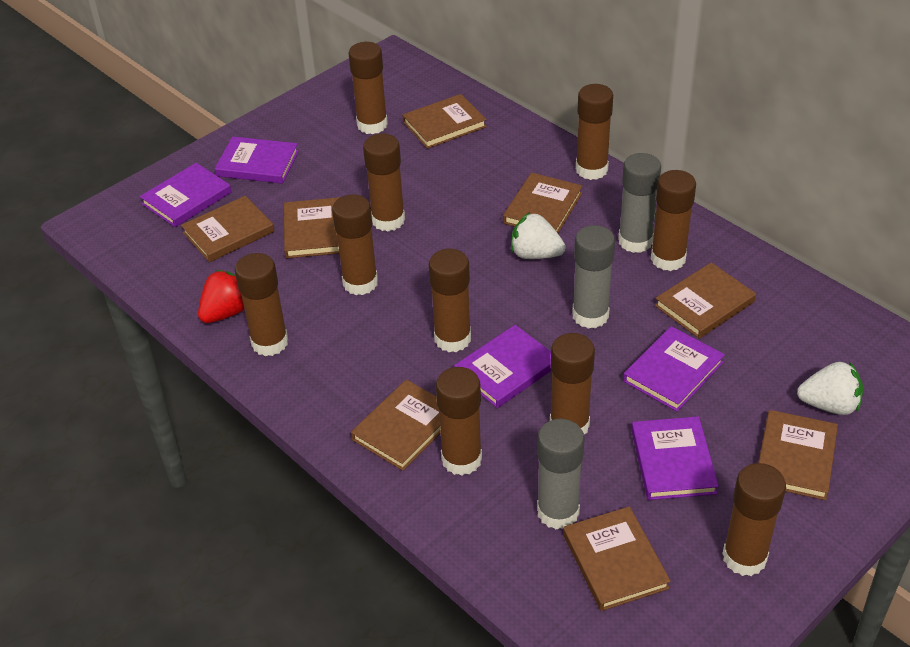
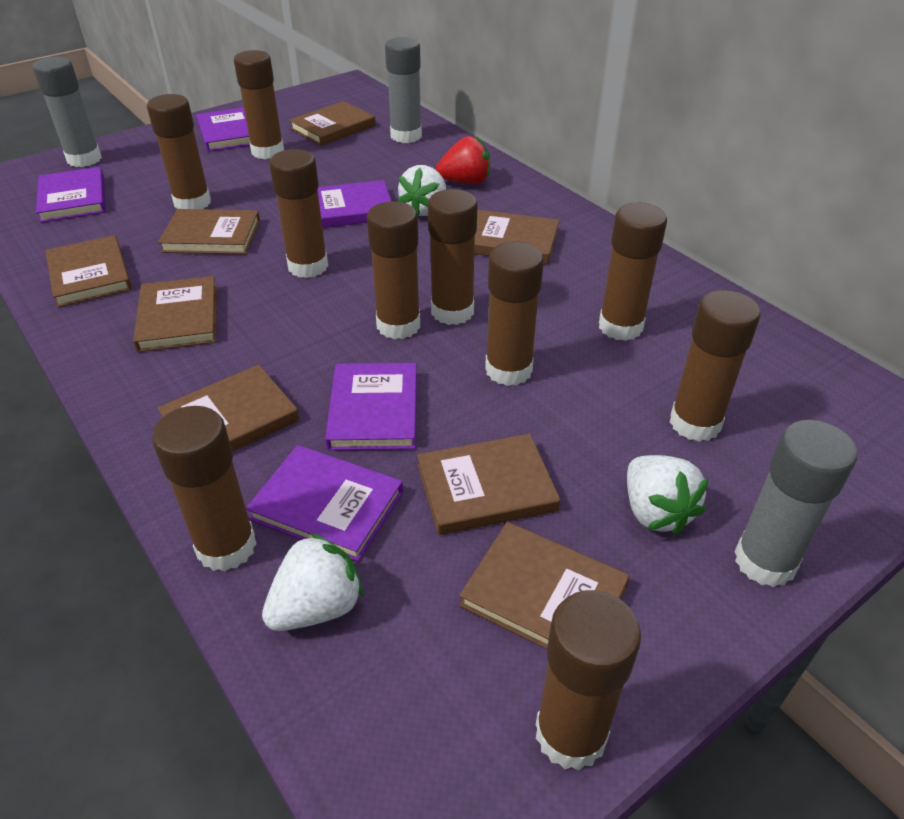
white strawberry: 2 -> 3

